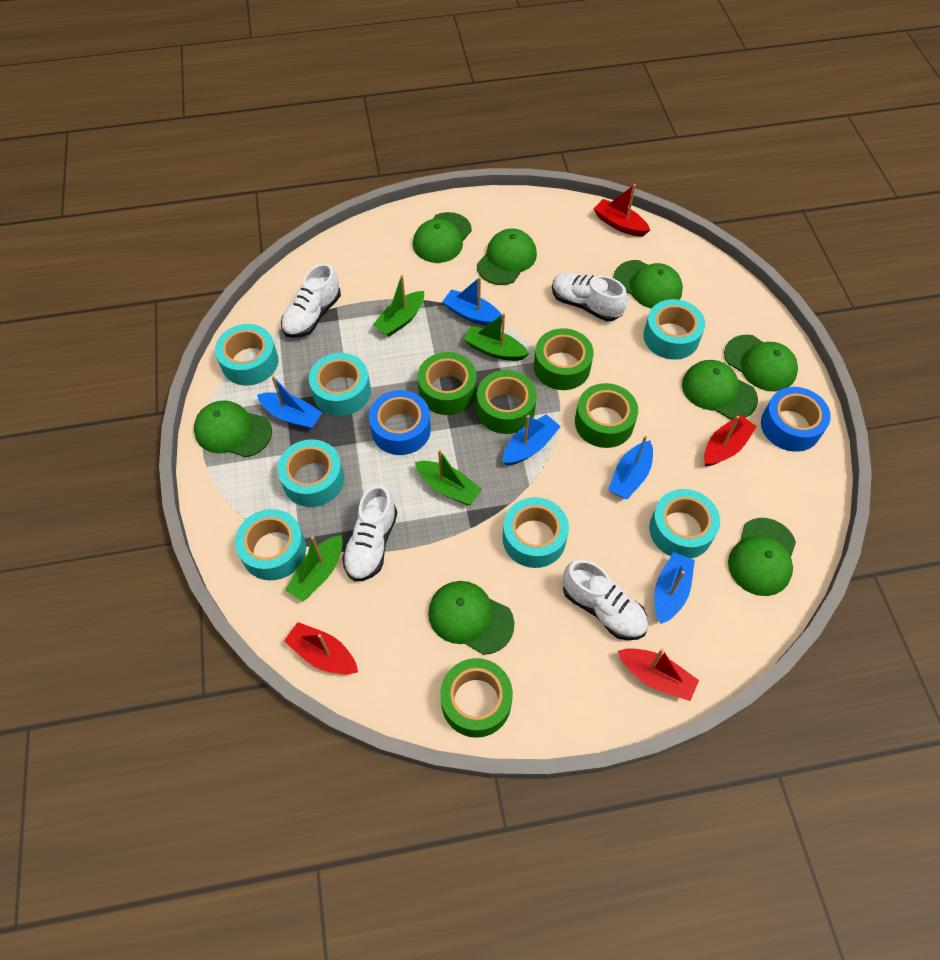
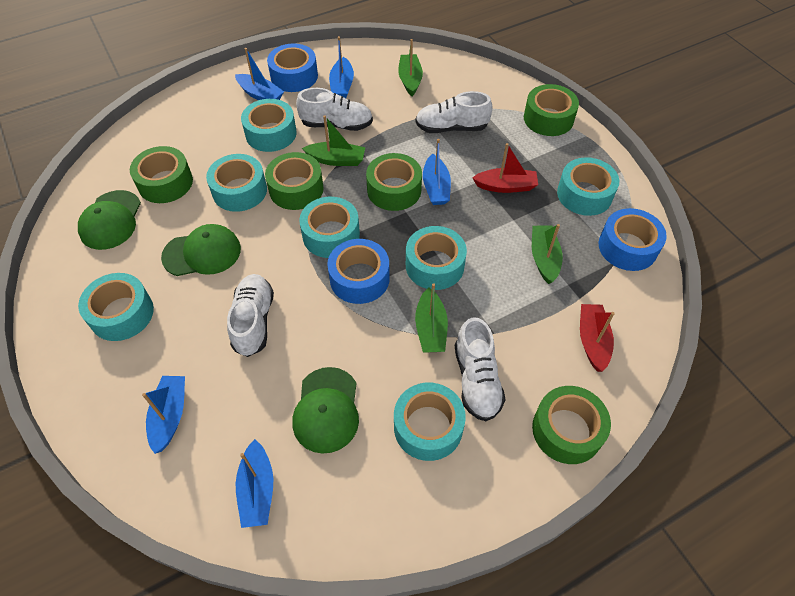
blue tape: 2 -> 3
green cap: 8 -> 3
red boat: 4 -> 2

